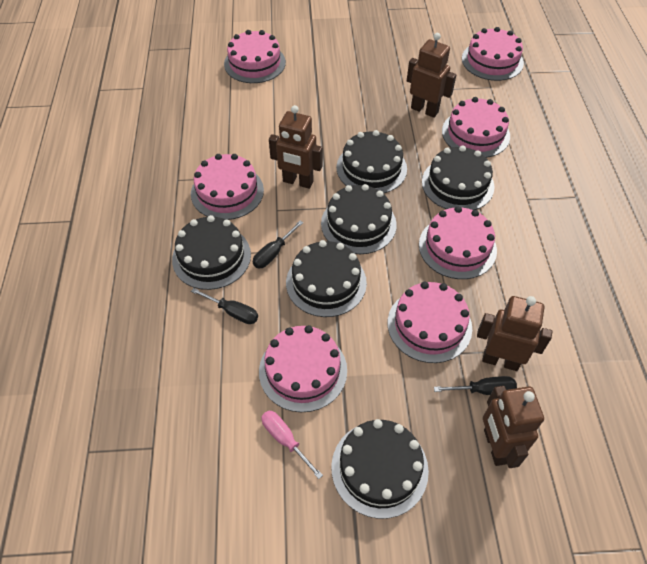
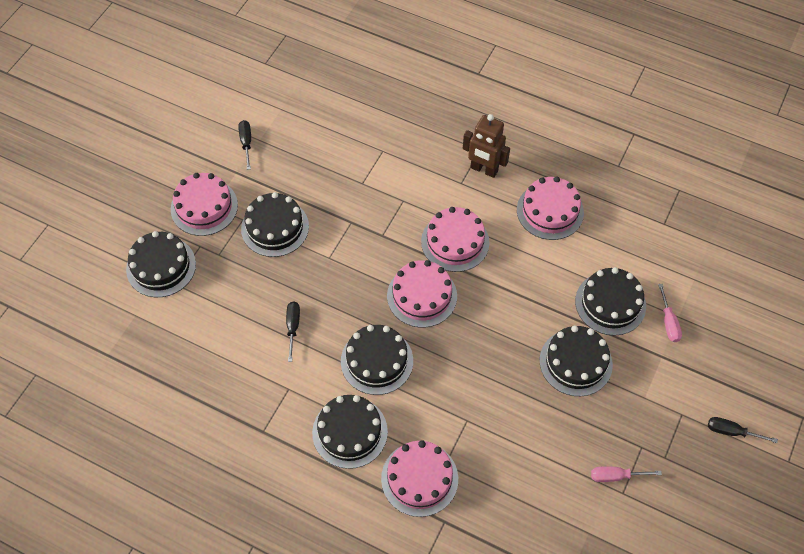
brown robot: 4 -> 1
pink cake: 7 -> 5
pink screwdriver: 1 -> 2

